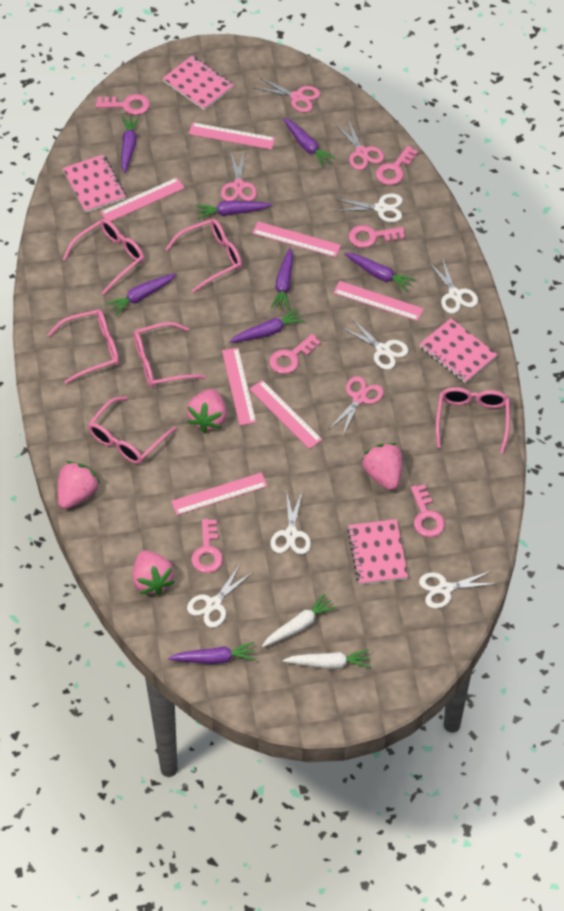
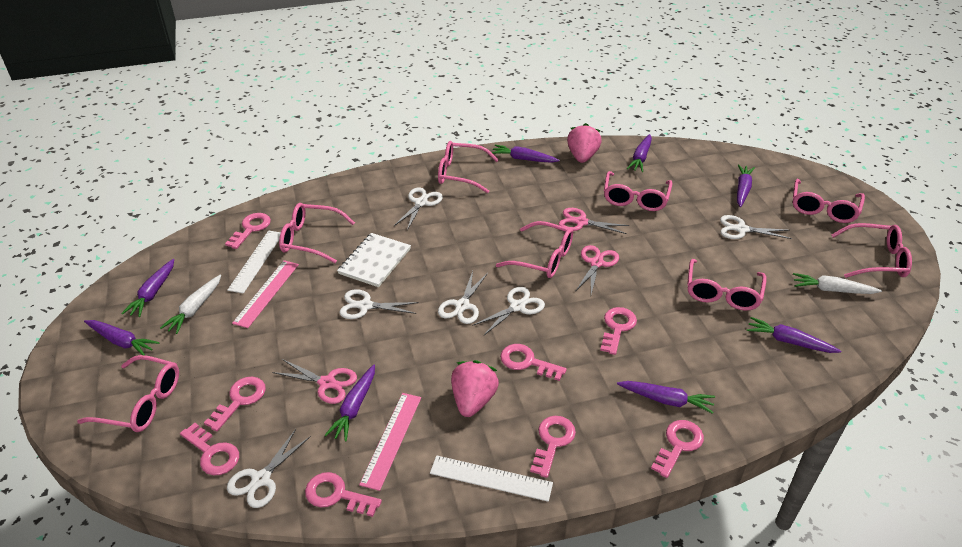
pink glasses: 6 -> 8
pink key: 6 -> 8
pink notebook: 4 -> 0
pink ruler: 7 -> 2
pink scissors: 4 -> 3
pink strawberry: 4 -> 2
white notebook: 0 -> 1
white ruler: 0 -> 2

